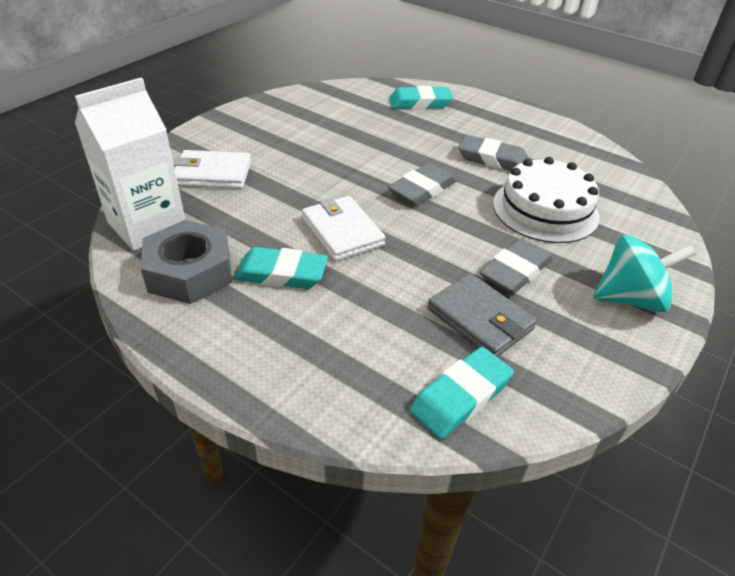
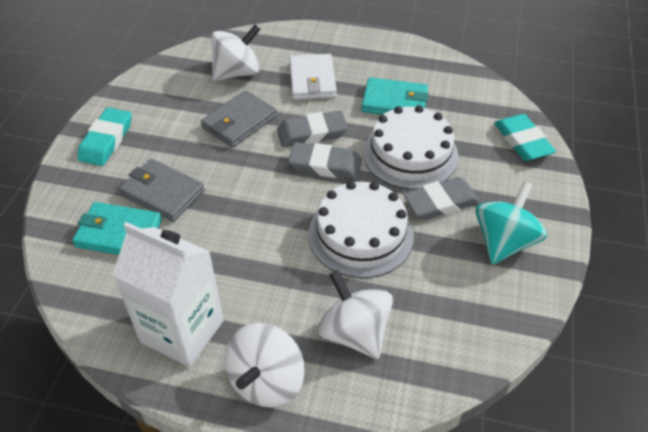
grey nut: 1 -> 0
grey wallet: 1 -> 2
turquoise eraser: 3 -> 2
turquoise wallet: 0 -> 2
white cake: 1 -> 2
white spinning top: 0 -> 3
white wallet: 2 -> 1

